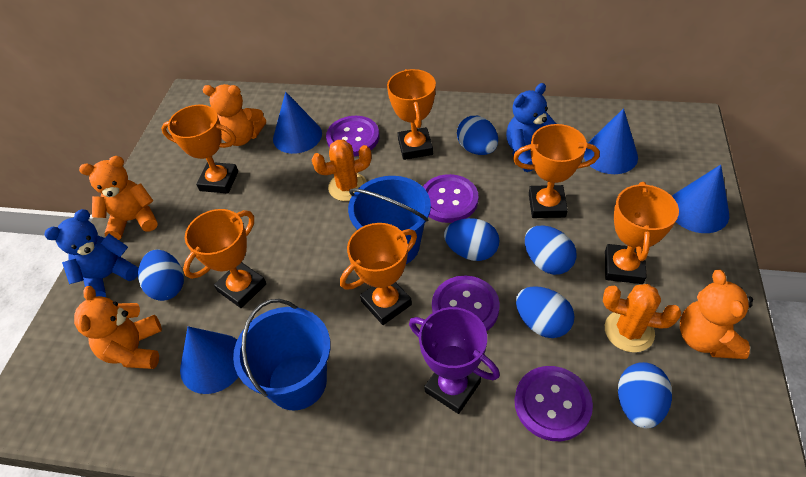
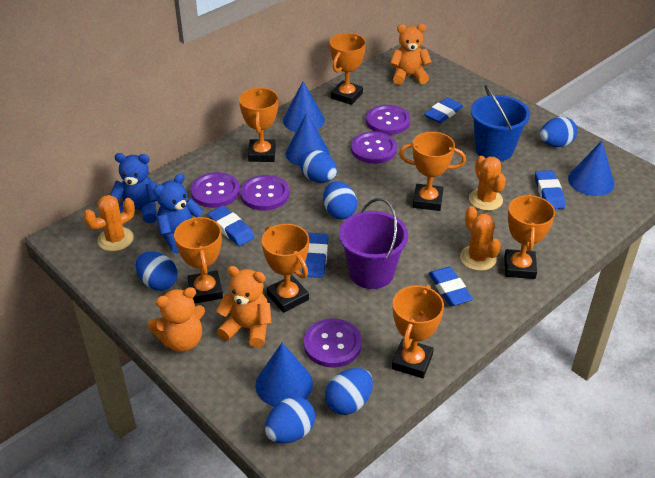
blue bucket: 2 -> 1
blue eraser: 0 -> 5
orange cactus: 2 -> 3
orange teddy bear: 4 -> 3
orange trophy: 6 -> 7
purple bucket: 0 -> 1
purple button: 4 -> 5
purple trophy: 1 -> 0

